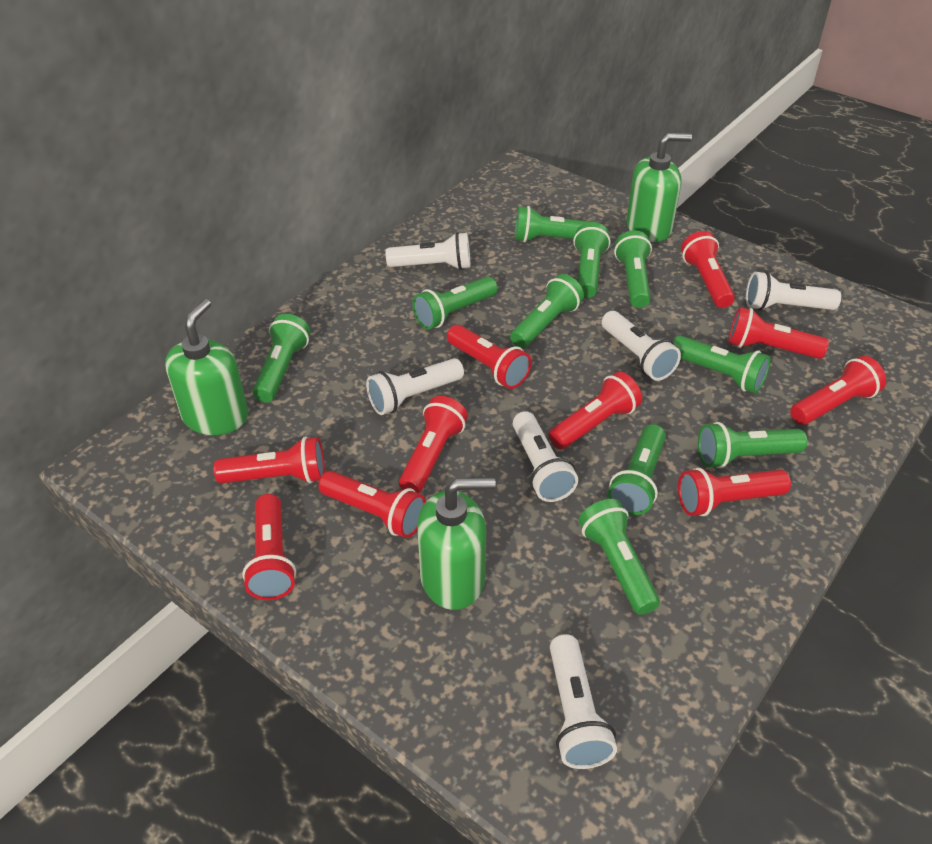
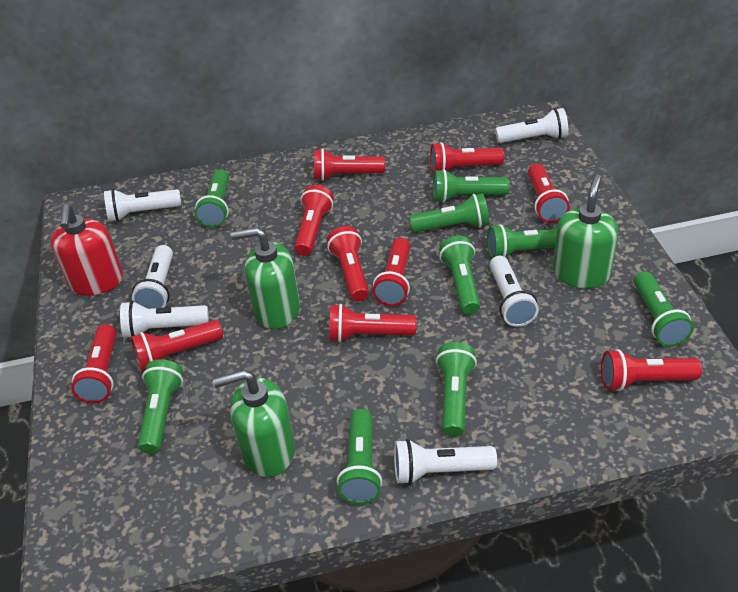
green flashlight: 10 -> 9
red soap dispenser: 0 -> 1

